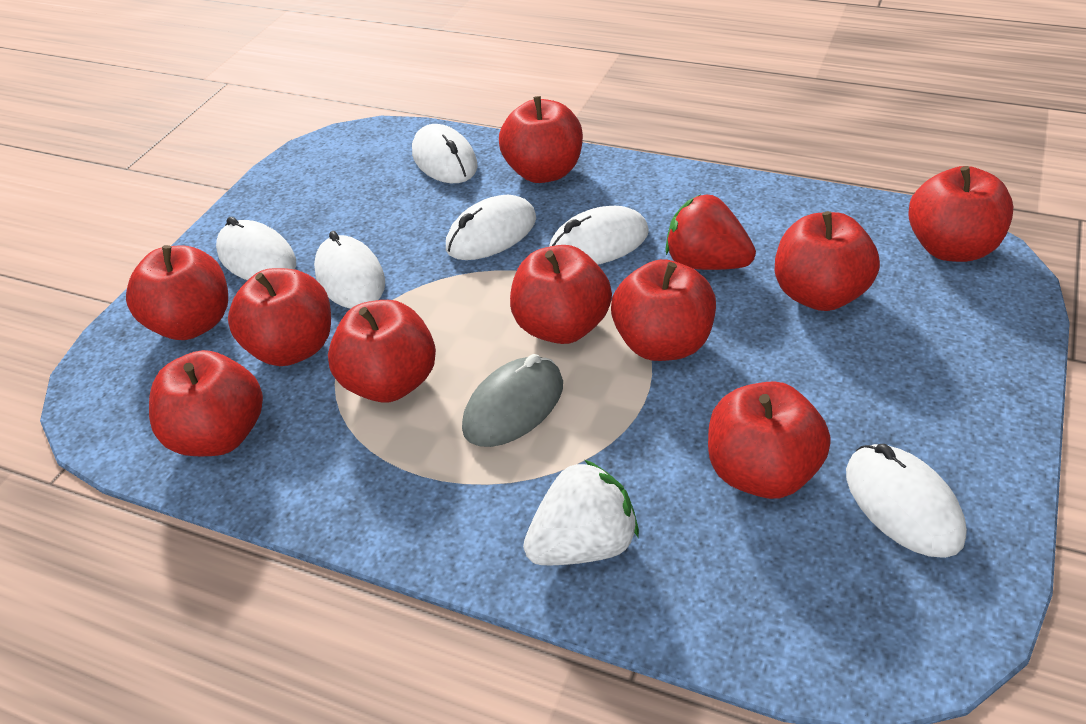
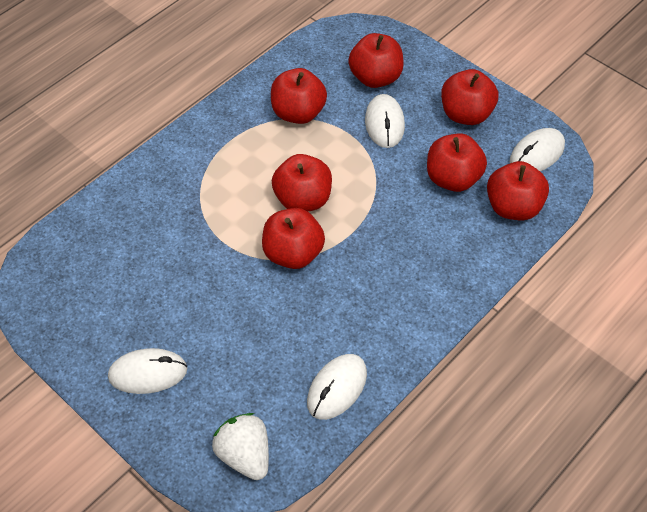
grey mouse: 1 -> 0
red apple: 10 -> 7
red strawberry: 1 -> 0
white mouse: 6 -> 4

